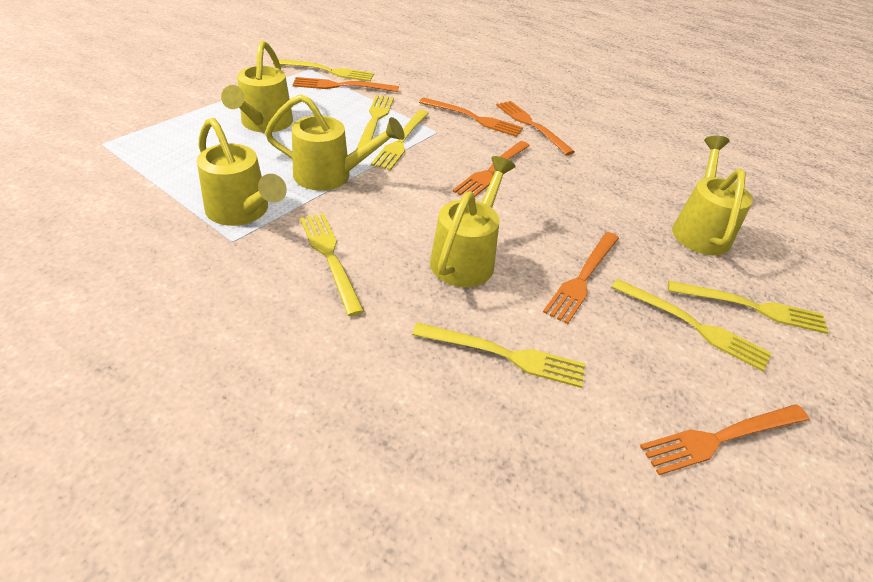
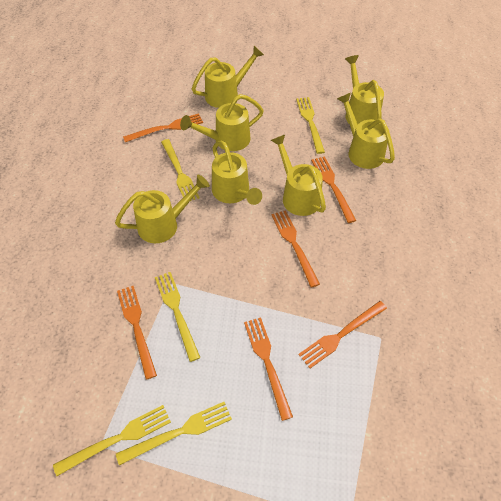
yellow fork: 7 -> 5
yellow watering can: 5 -> 7

